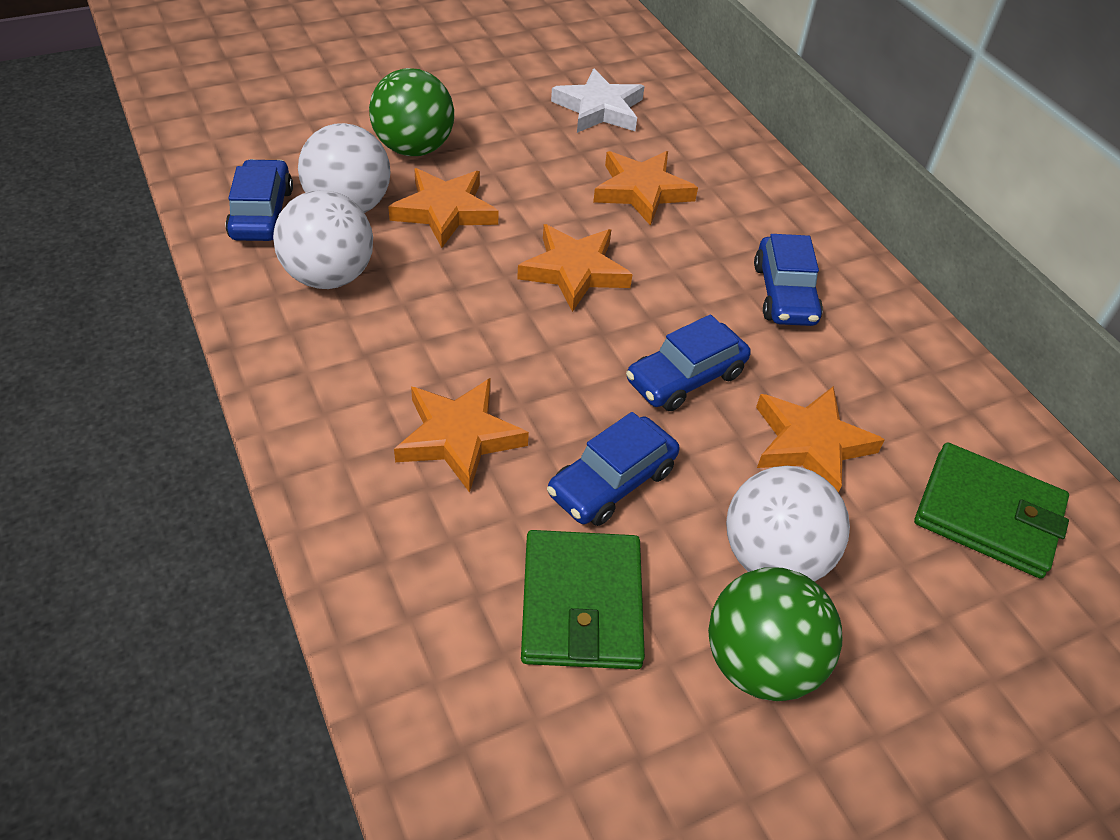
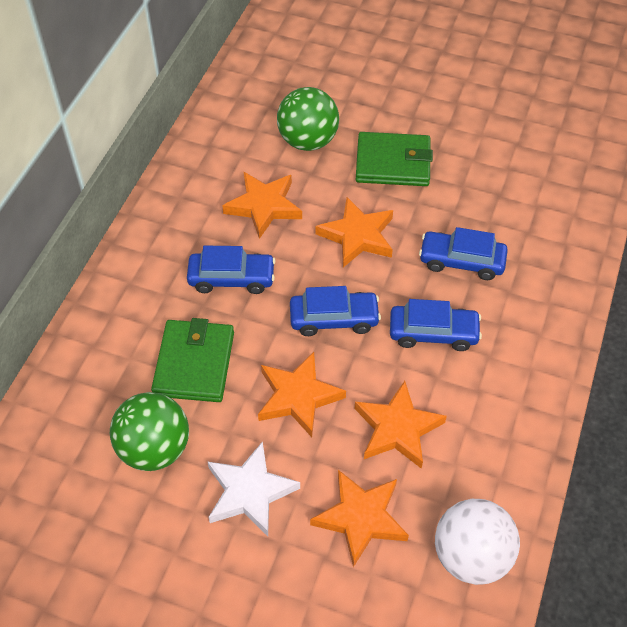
white ball: 3 -> 1

